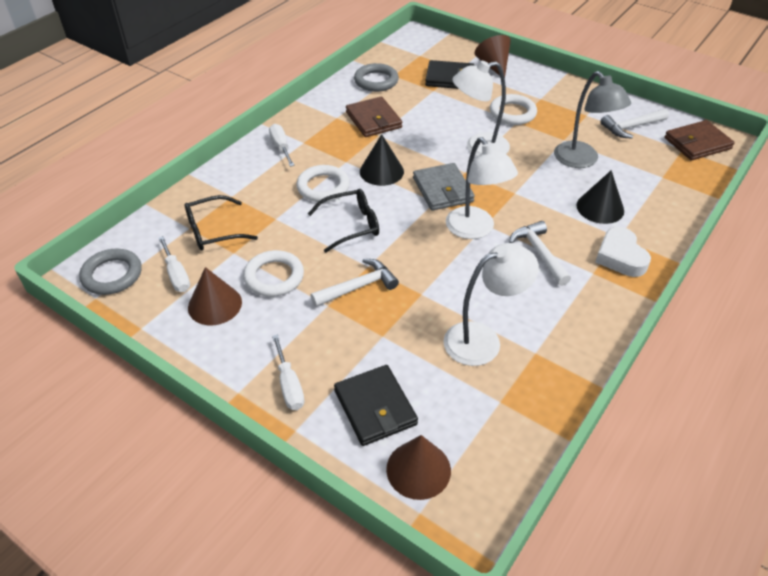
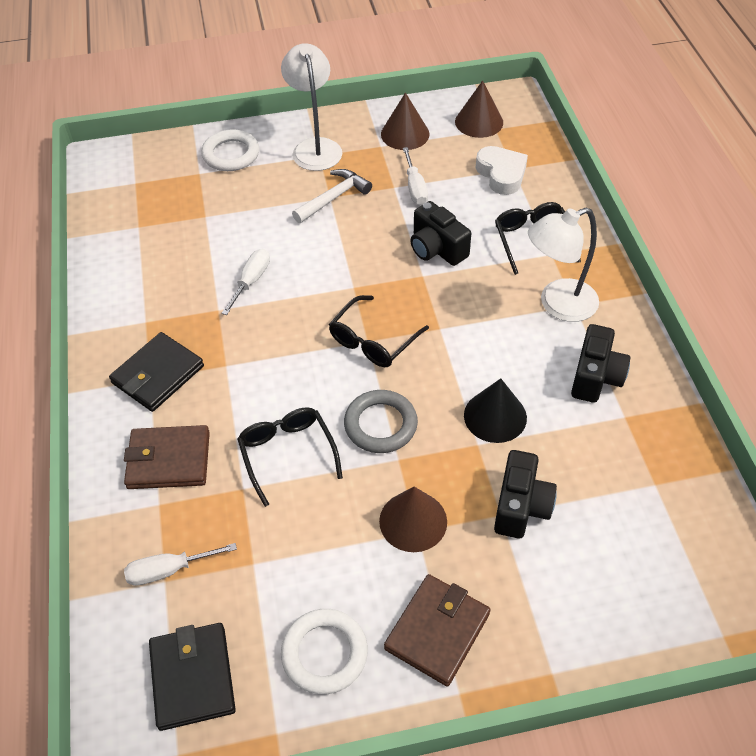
black camera: 0 -> 3
black cone: 2 -> 1
black glasses: 2 -> 3
grey lamp: 1 -> 0
grey ring: 2 -> 1
grey wallet: 1 -> 0
white hammer: 3 -> 1
white lamp: 3 -> 2
white ring: 3 -> 2

